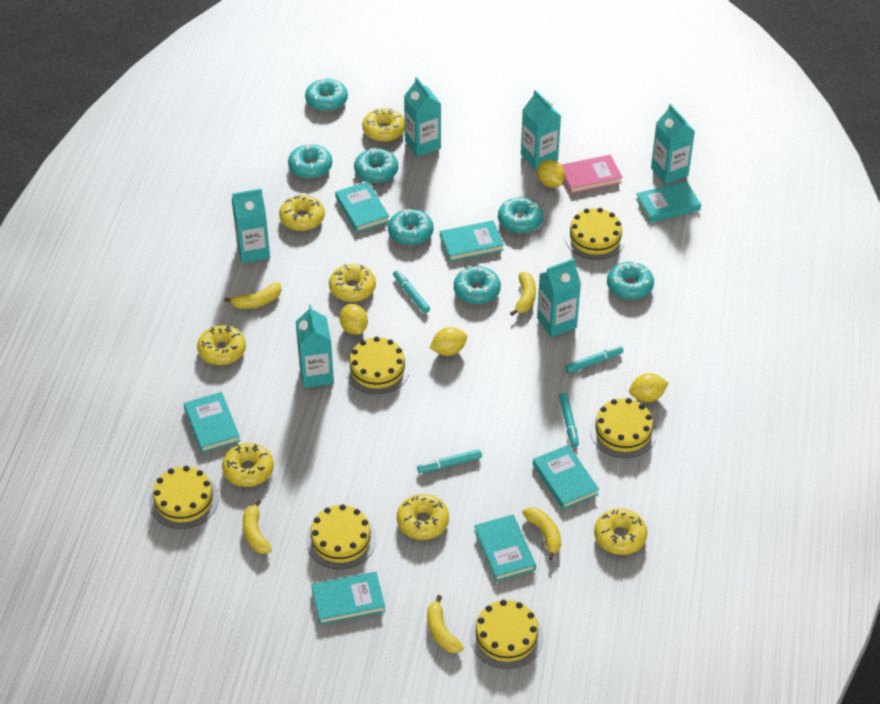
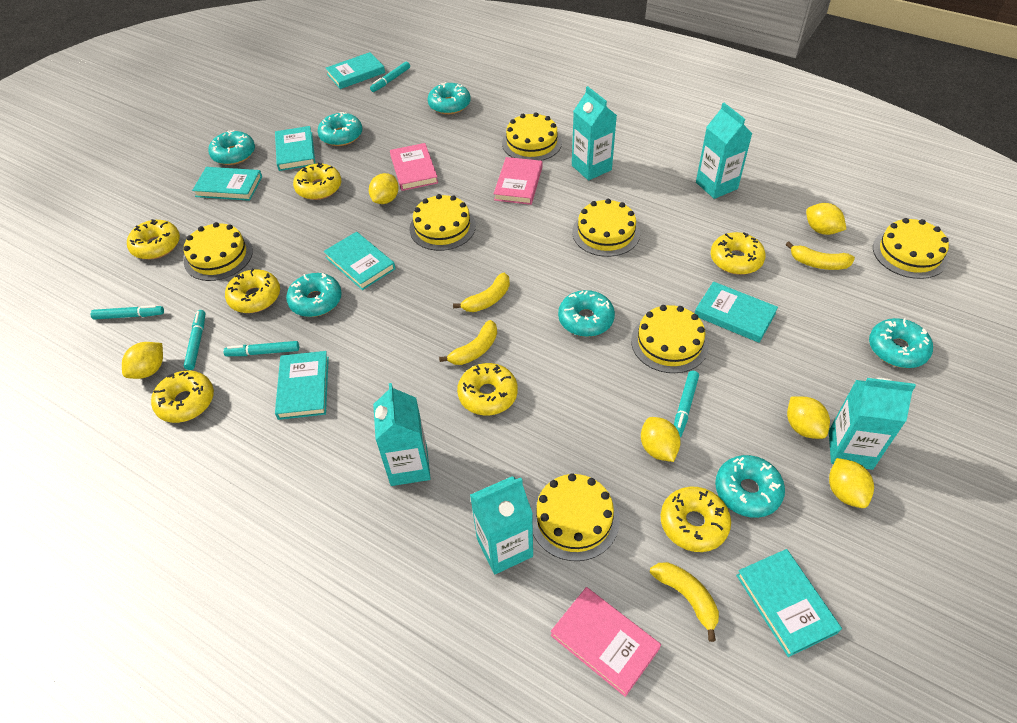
pink book: 1 -> 3
turquoise carton: 6 -> 5
turquoise marker: 4 -> 5
yellow banana: 5 -> 4
yellow cake: 6 -> 7
yellow lemon: 4 -> 6

